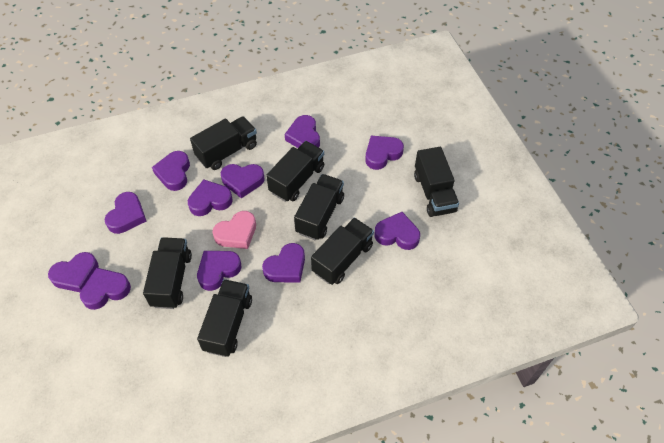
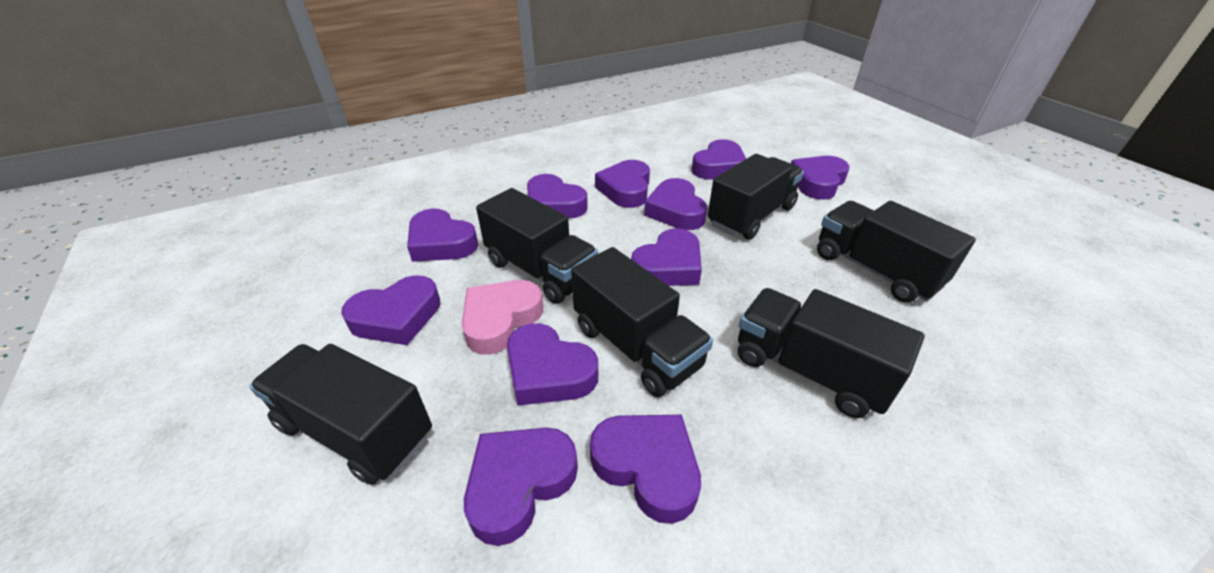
black truck: 7 -> 6

